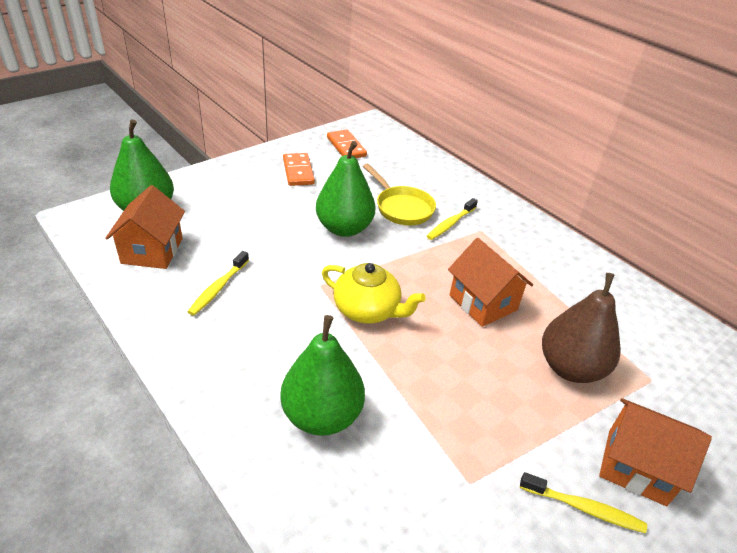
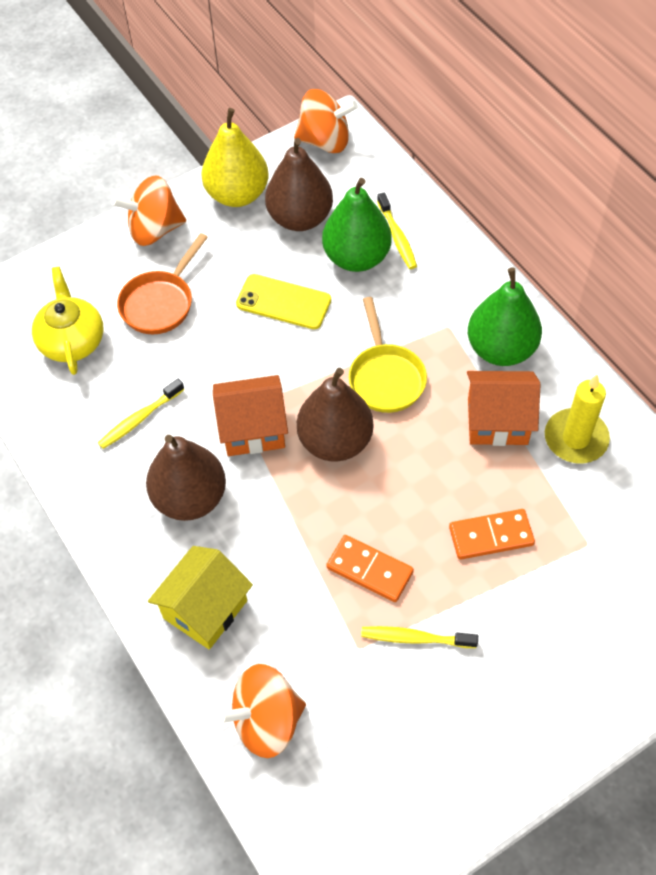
brown pear: 1 -> 3
green pear: 3 -> 2
orange house: 3 -> 2
orange pan: 0 -> 1
orange spinning top: 0 -> 3
yellow candle: 0 -> 1
yellow house: 0 -> 1
yellow pear: 0 -> 1
yellow phone: 0 -> 1

